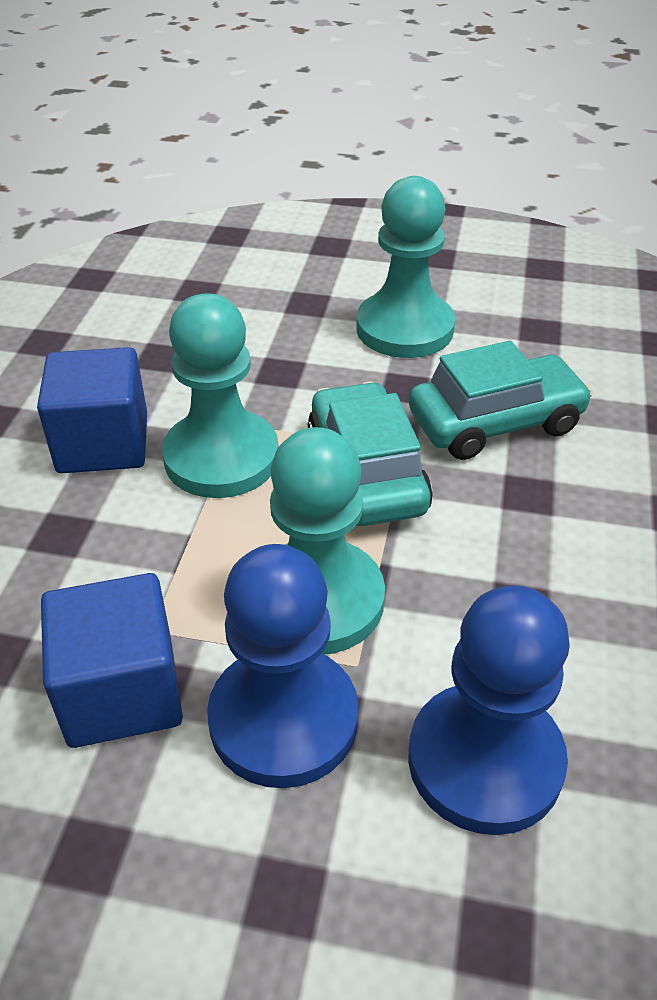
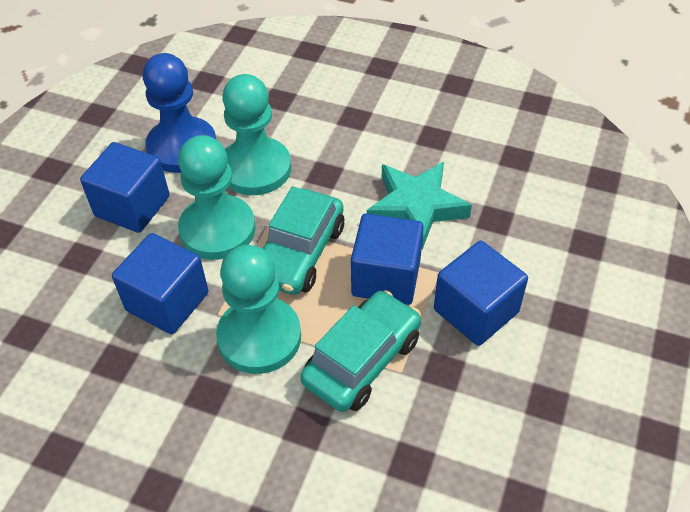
blue cube: 2 -> 4
blue pawn: 2 -> 1
turquoise star: 0 -> 1

